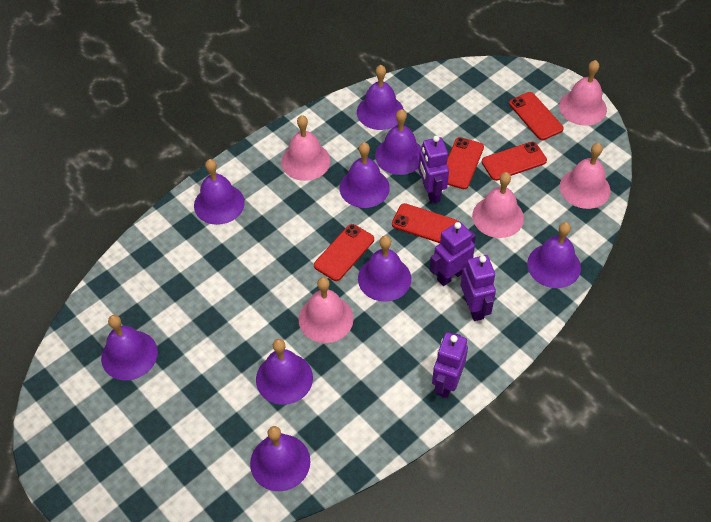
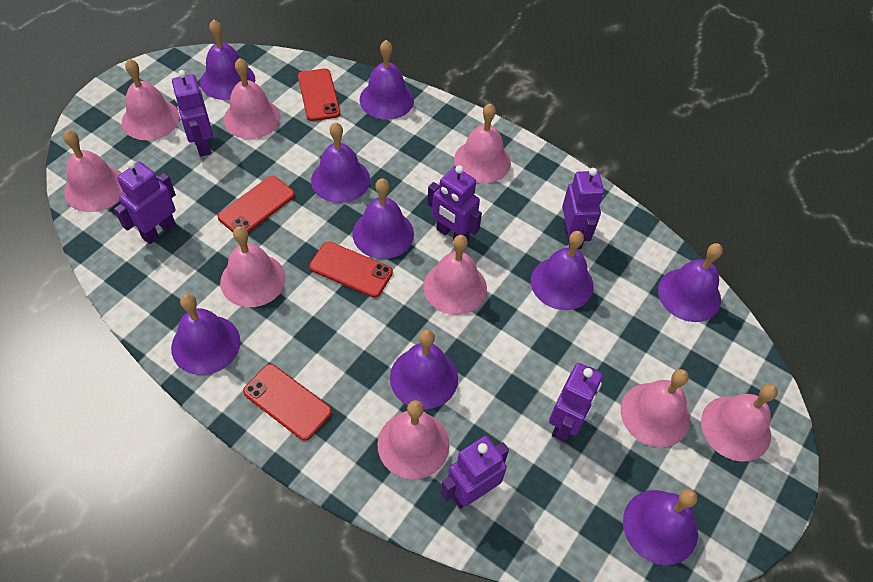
pink bell: 5 -> 9
purple robot: 4 -> 6
red phone: 5 -> 4

